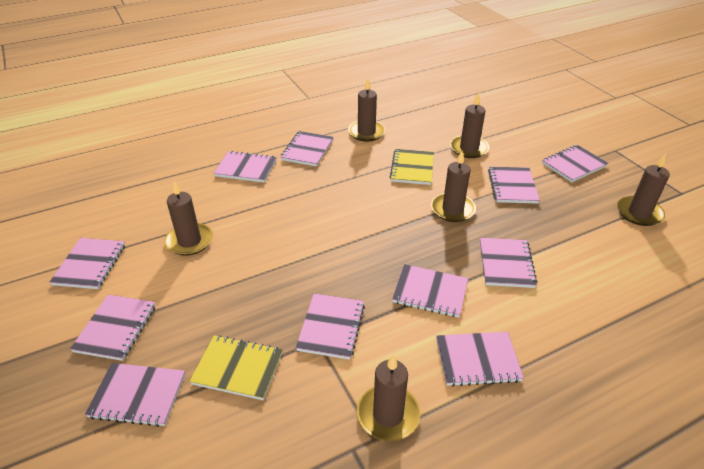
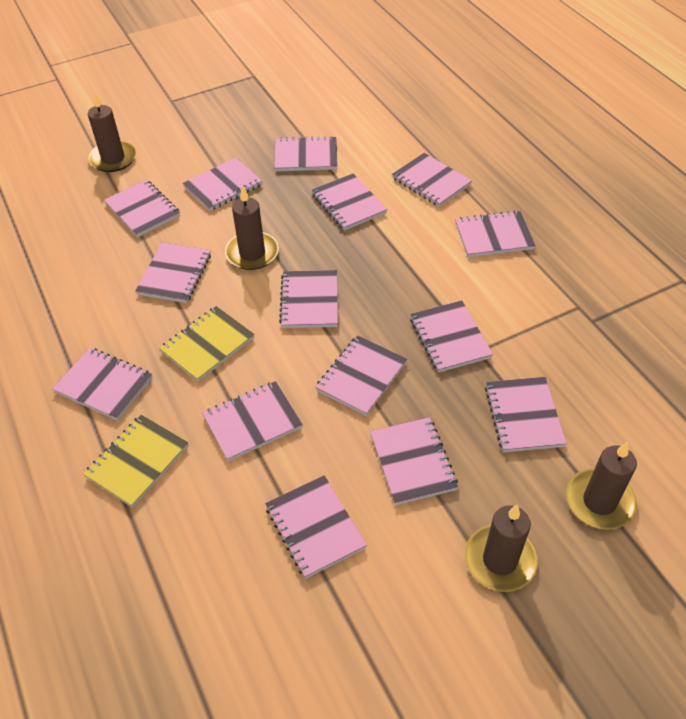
brown candle: 6 -> 4
pink notebook: 11 -> 15

